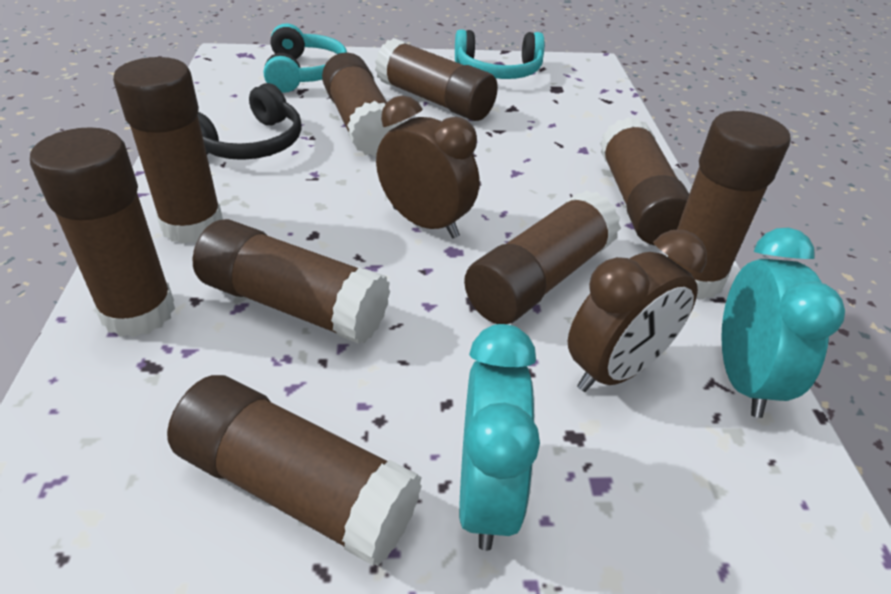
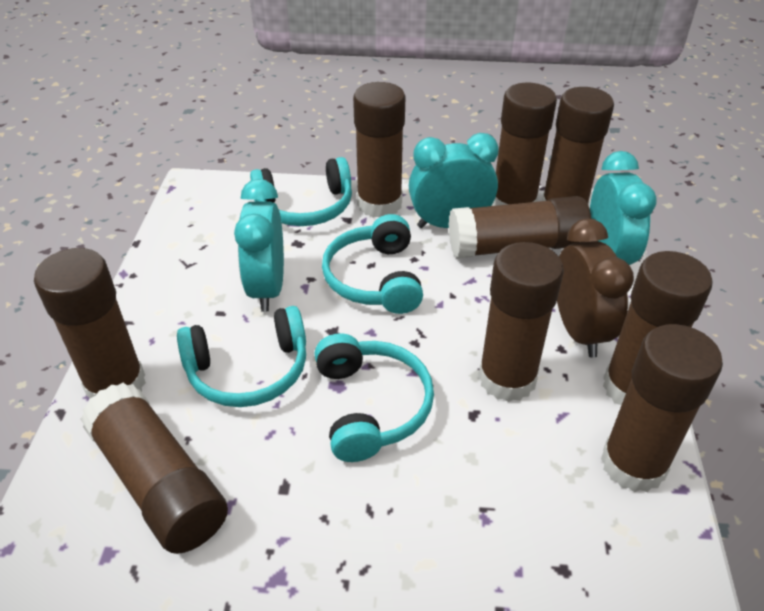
black headphones: 1 -> 0
brown clock: 2 -> 1
turquoise clock: 2 -> 3
turquoise headphones: 2 -> 4

